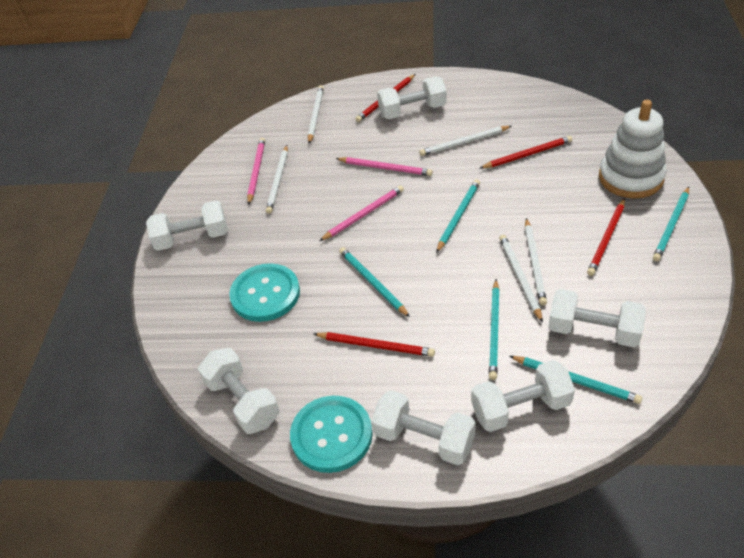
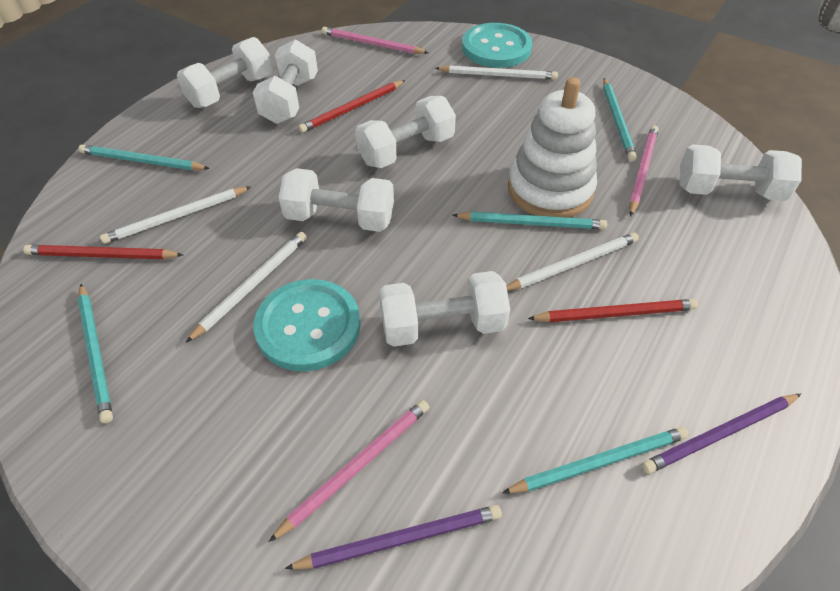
purple pencil: 0 -> 2
red pencil: 4 -> 3
white pencil: 5 -> 4

